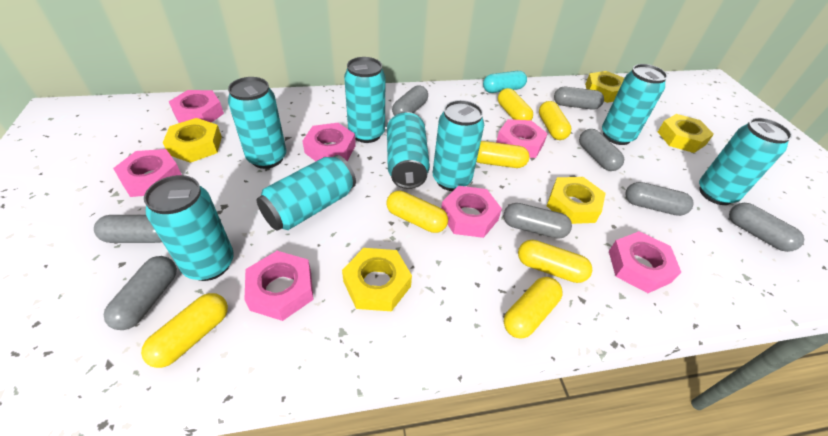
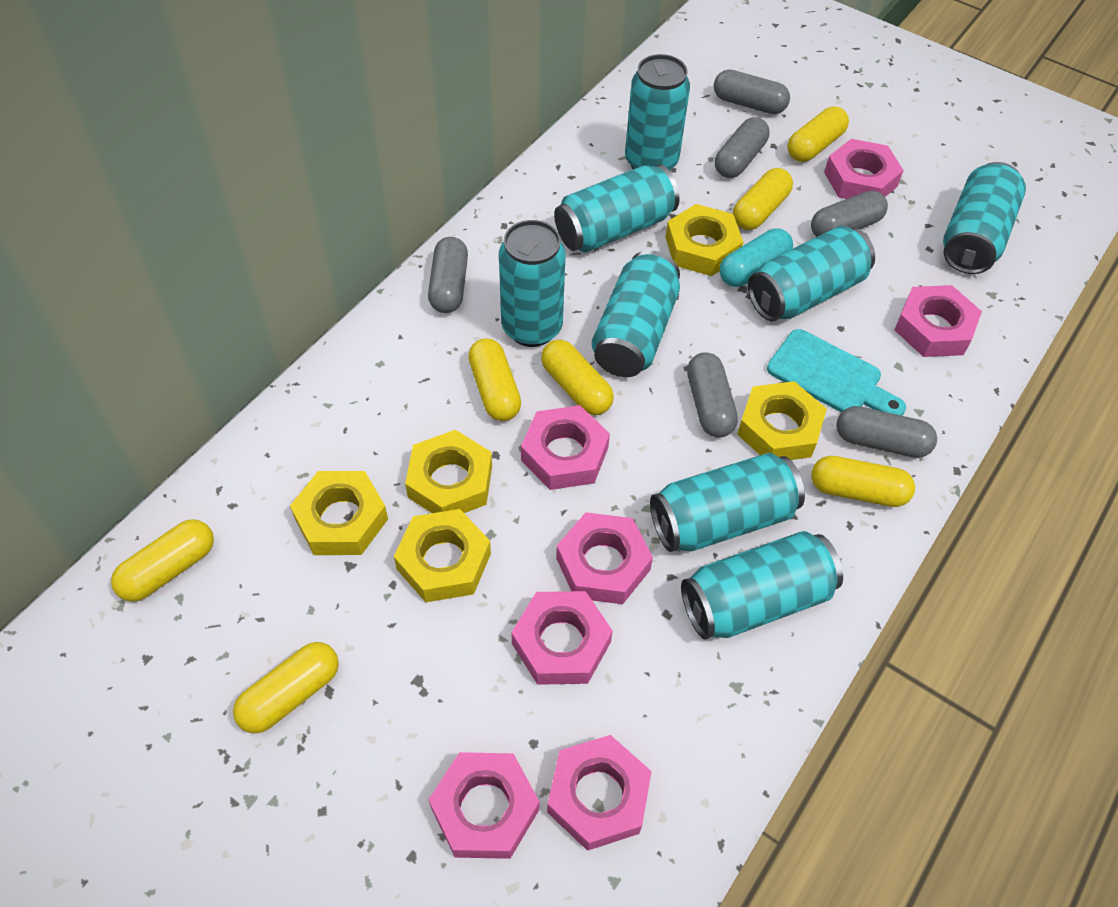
grey capsule: 8 -> 6
turquoise cutting board: 0 -> 1

